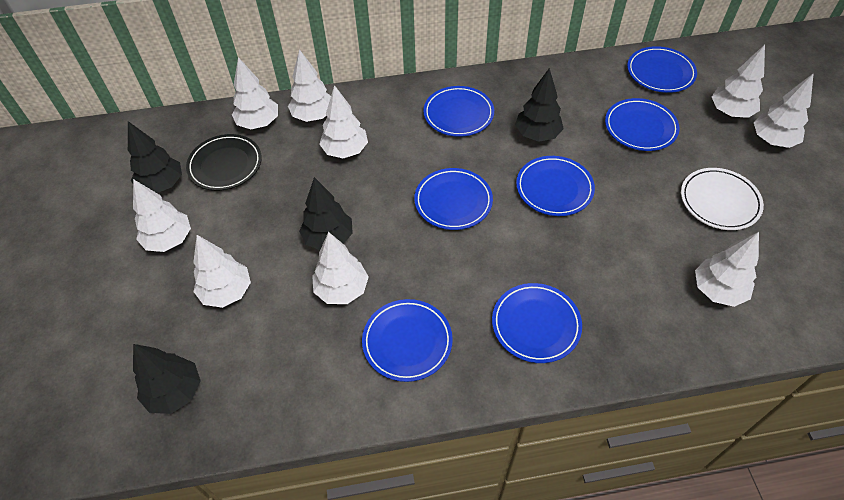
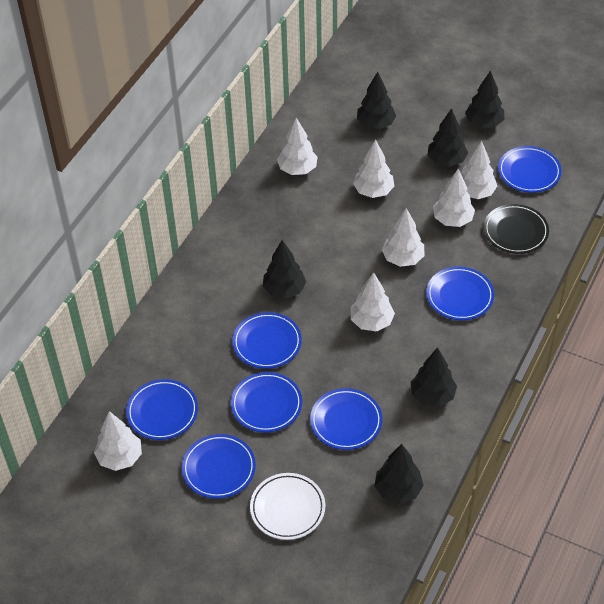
black tree: 4 -> 6
white tree: 9 -> 7

